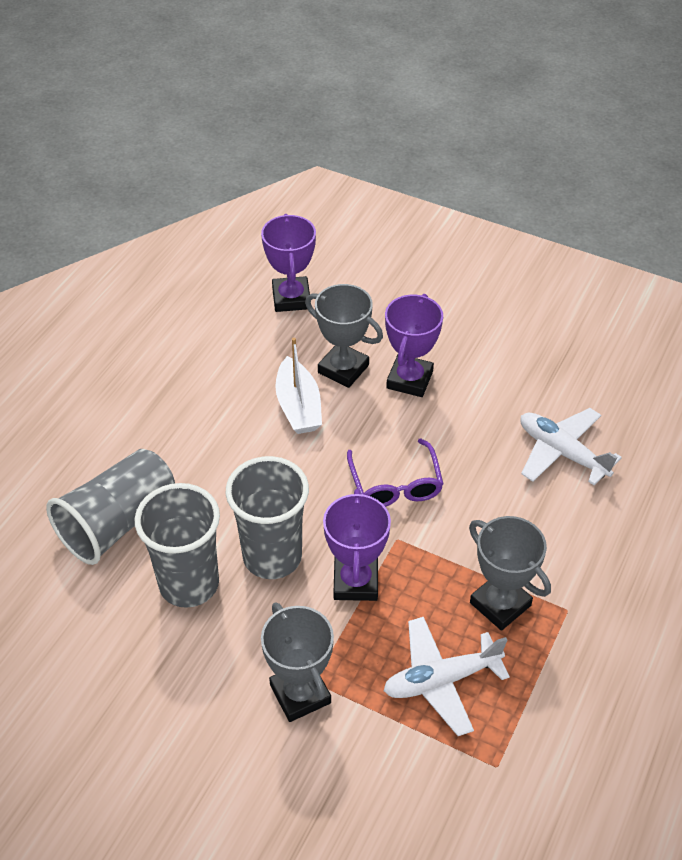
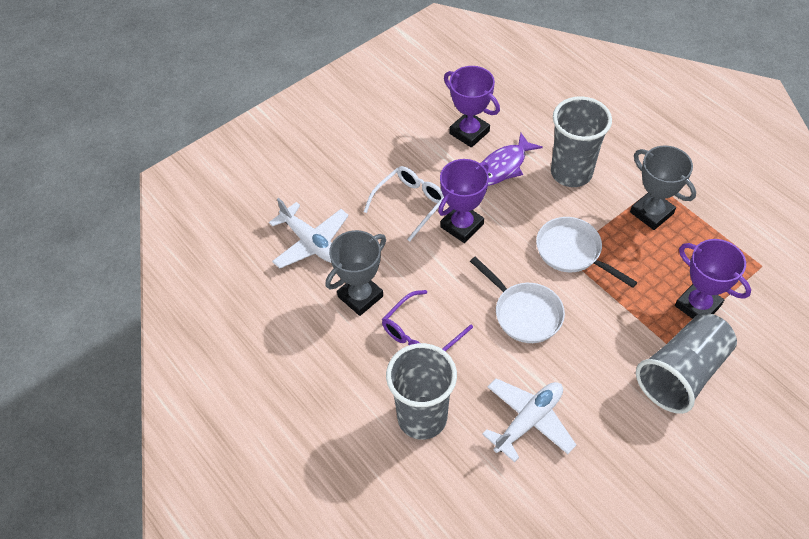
grey trophy: 3 -> 2
purple fish: 0 -> 1
white boat: 1 -> 0
white glasses: 0 -> 1
white pan: 0 -> 2

